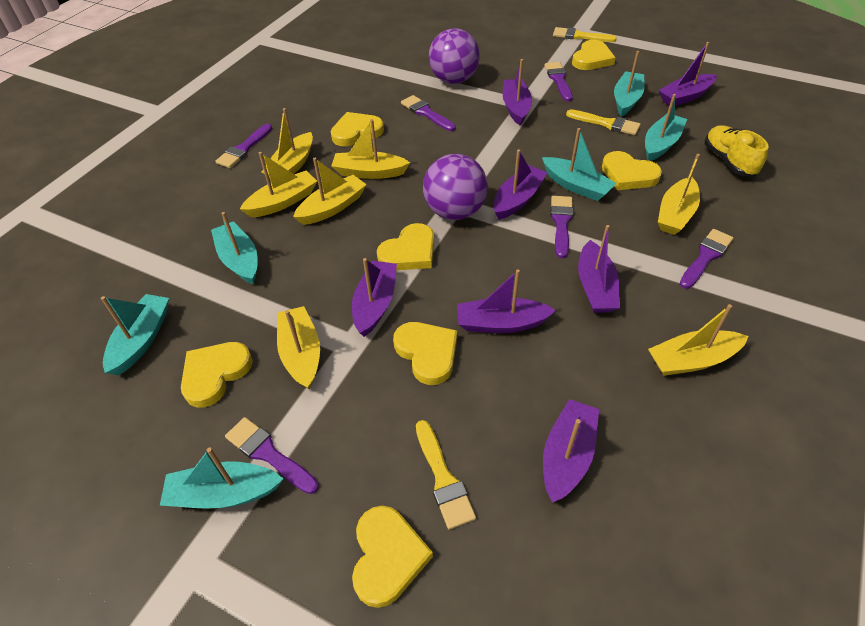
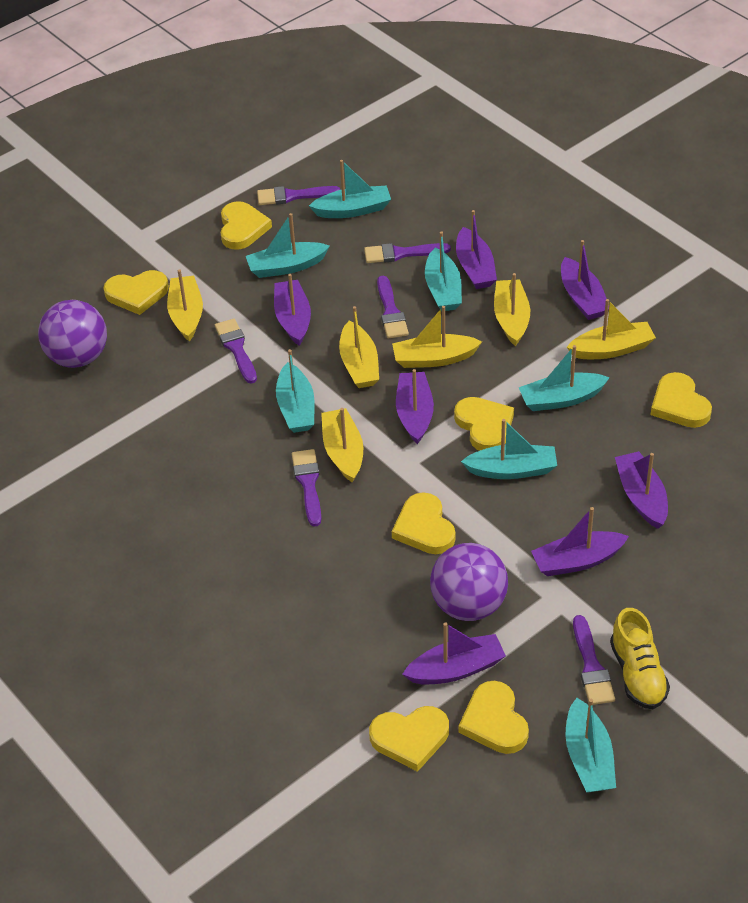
turquoise boat: 6 -> 7
yellow boat: 7 -> 6
yellow brush: 3 -> 0

